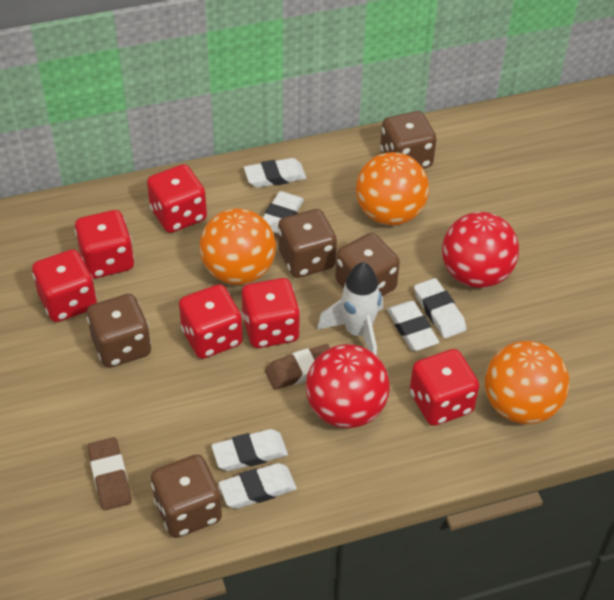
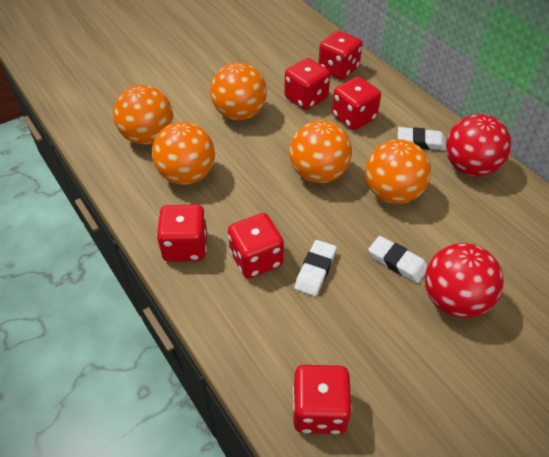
brown dice: 5 -> 0
brown eraser: 2 -> 0
orange ball: 3 -> 5
white eraser: 6 -> 3
white rocket: 1 -> 0

